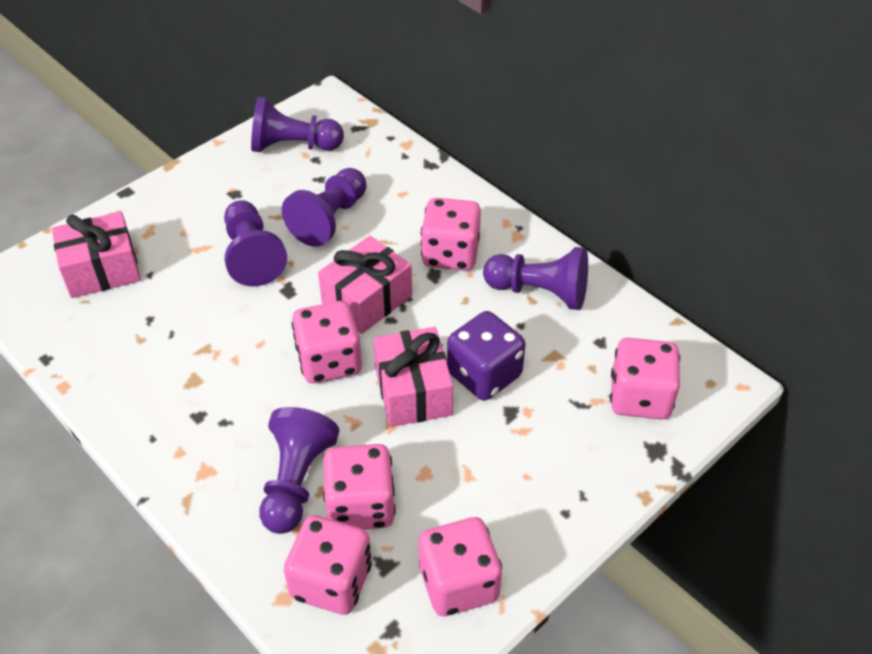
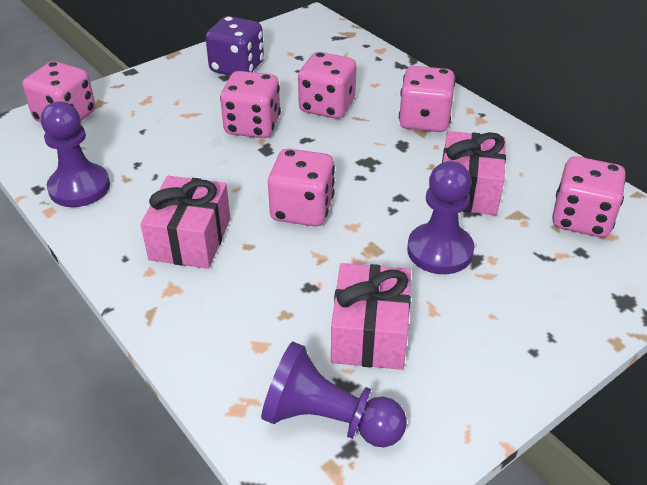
purple pawn: 5 -> 3

